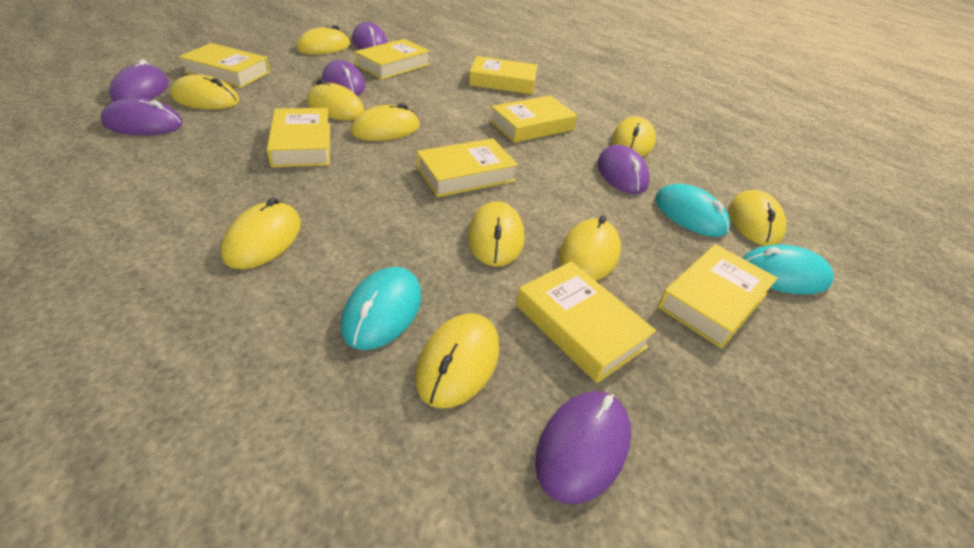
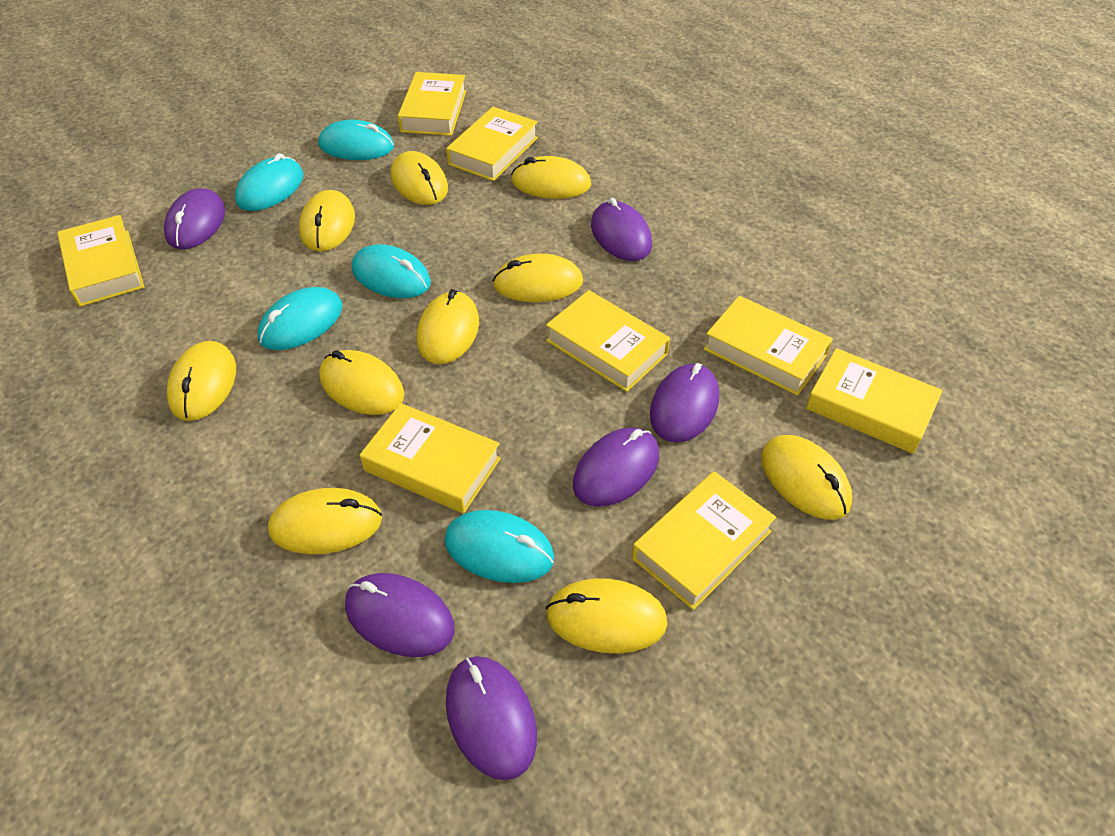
turquoise mouse: 3 -> 5

